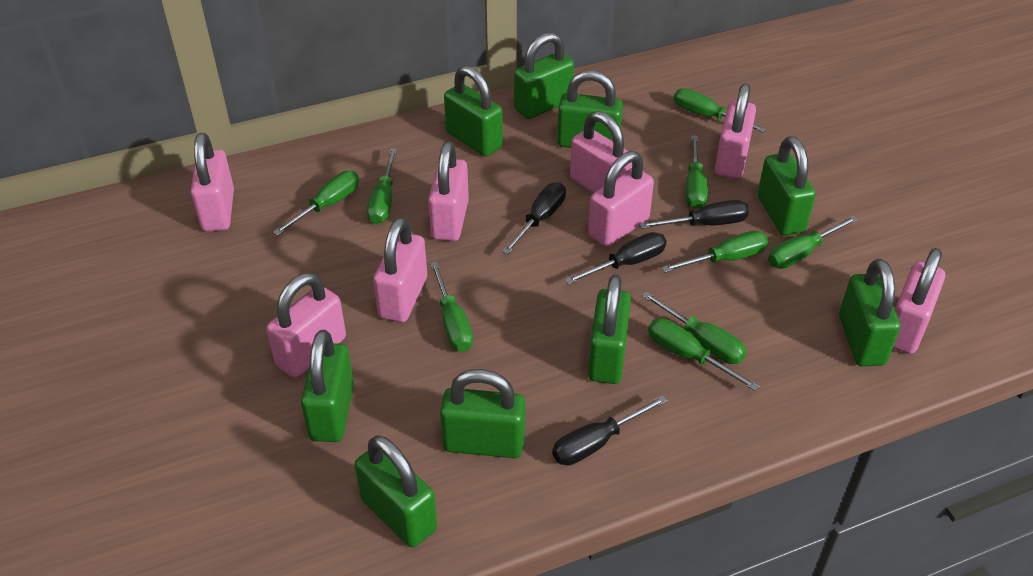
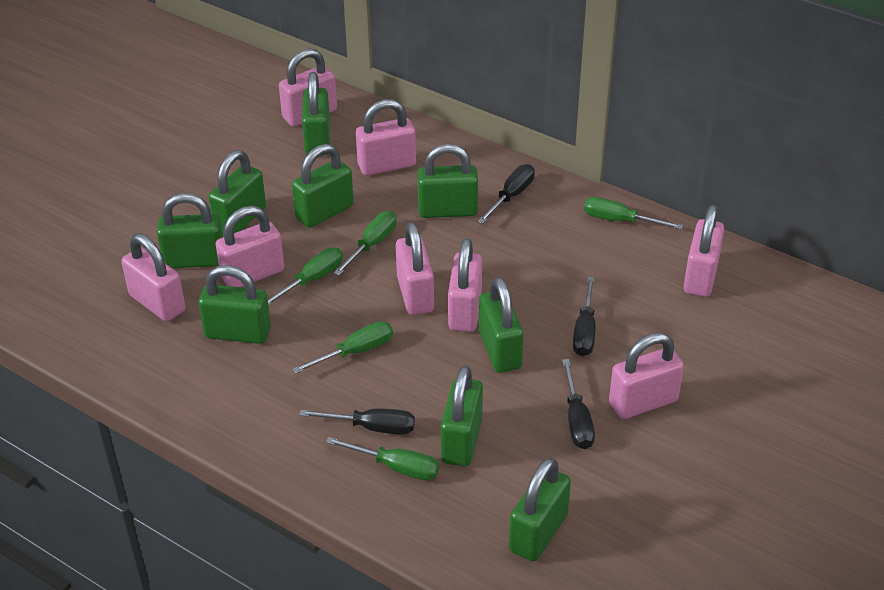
green screwdriver: 9 -> 5

